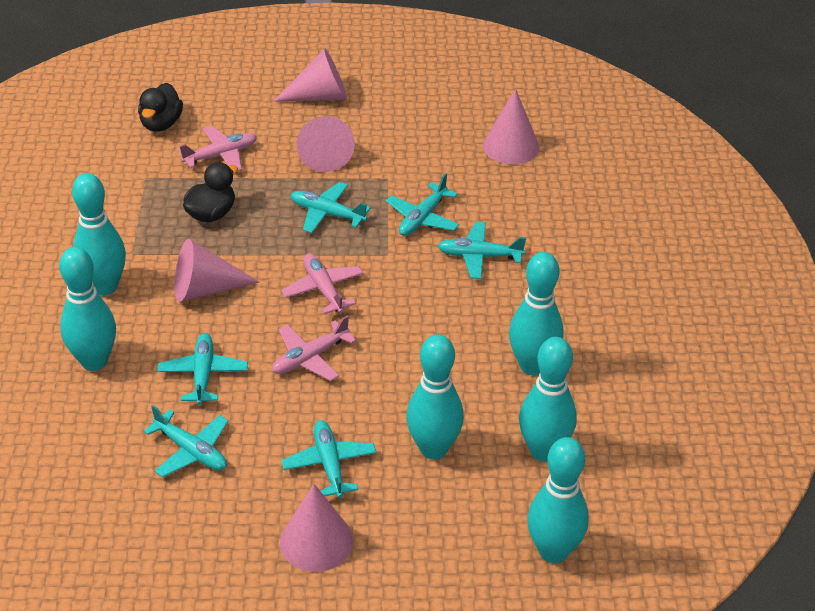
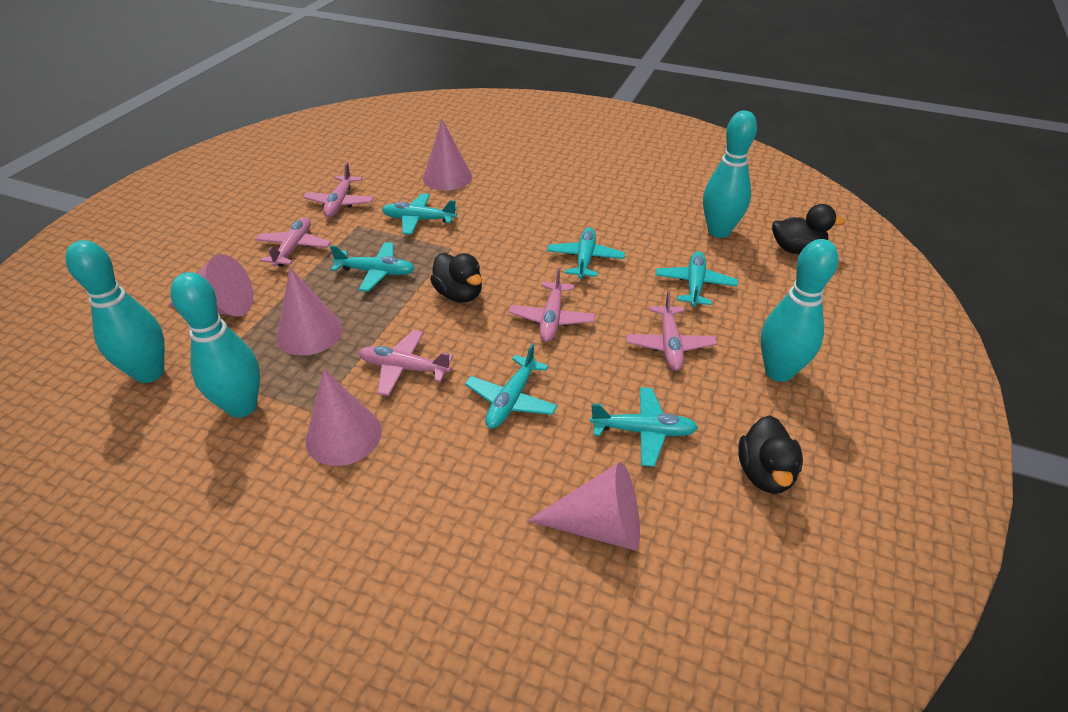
black duck: 2 -> 3
pink plane: 3 -> 5
turquoise bowling pin: 6 -> 4

